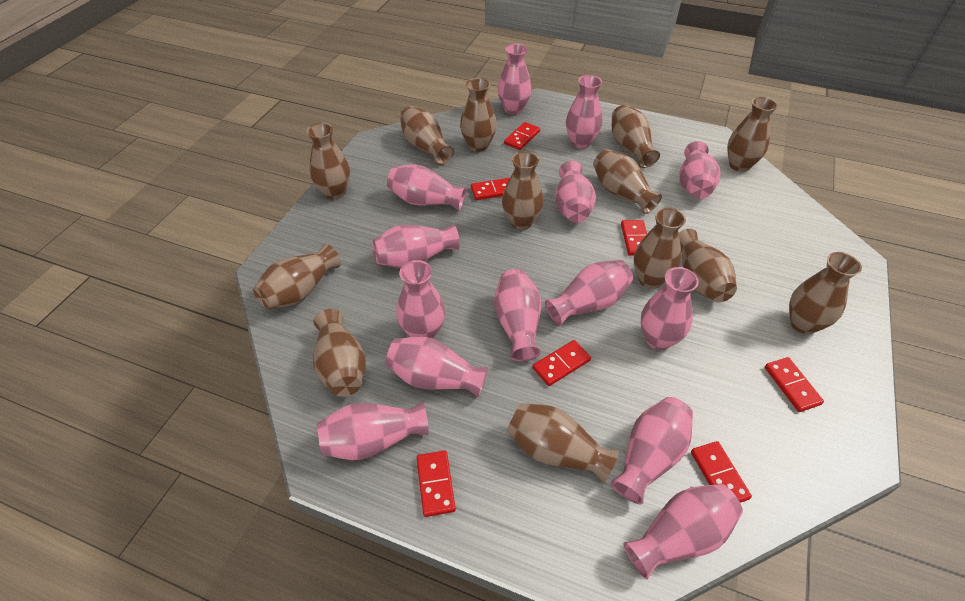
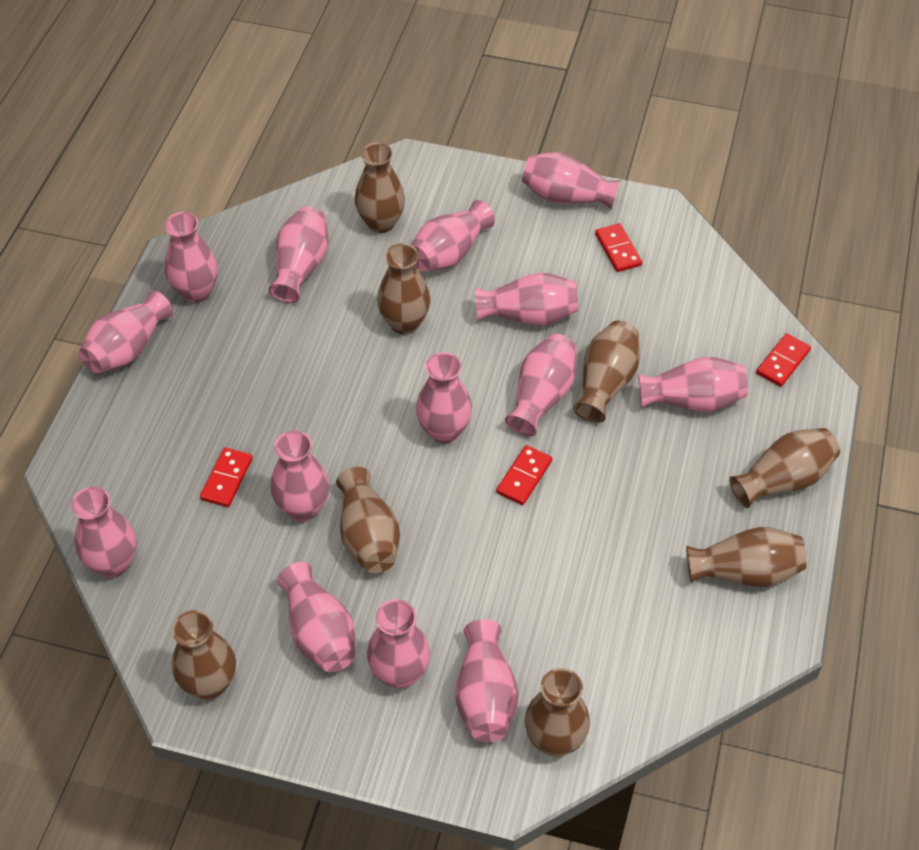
brown vase: 13 -> 8
red domino: 7 -> 4

